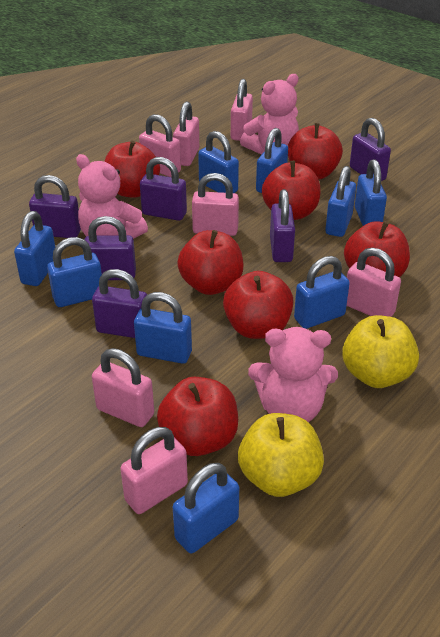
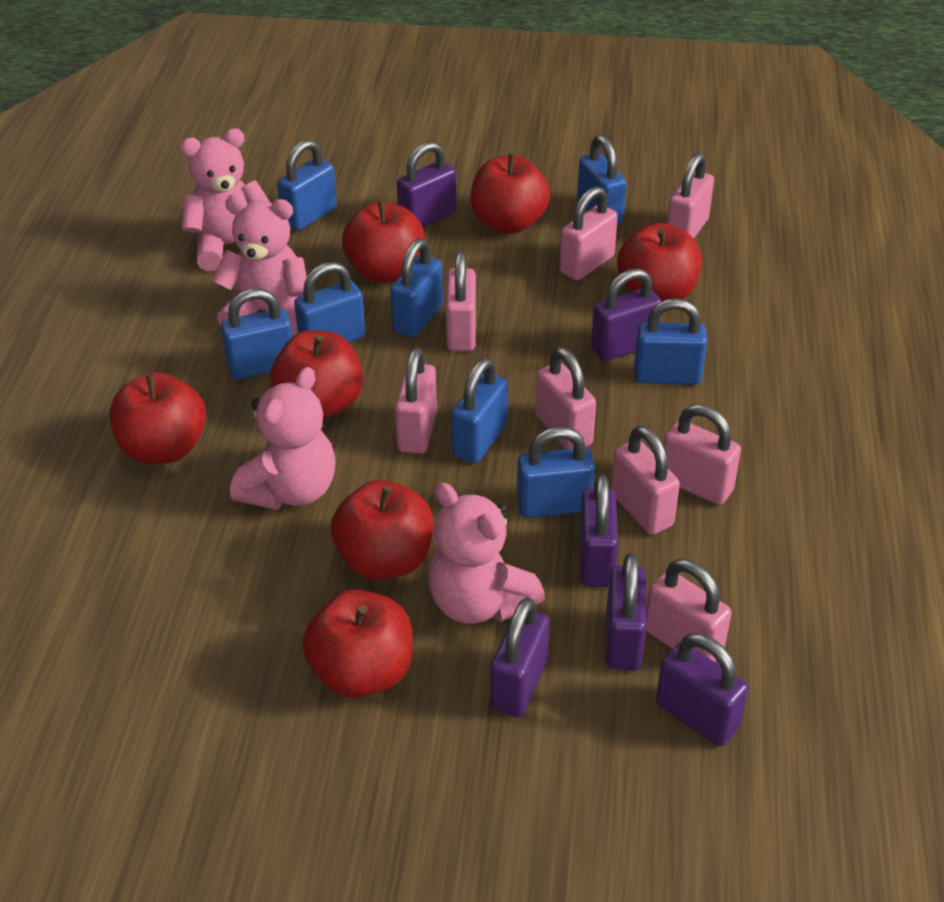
blue padlock: 9 -> 8
pink padlock: 7 -> 8
pink teddy bear: 3 -> 4
yellow apple: 2 -> 0

